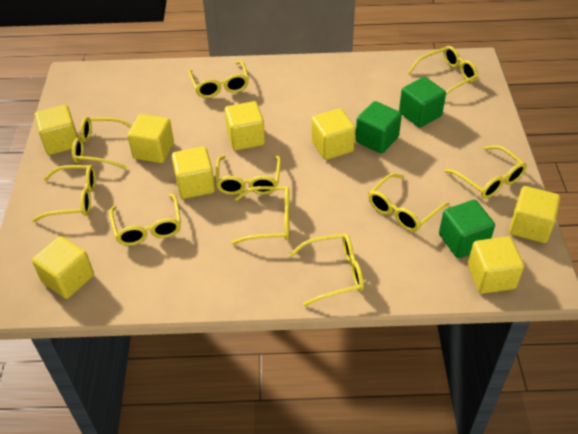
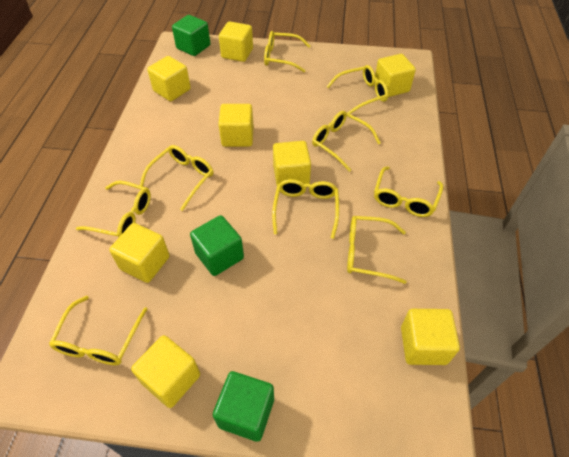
yellow glasses: 10 -> 9

